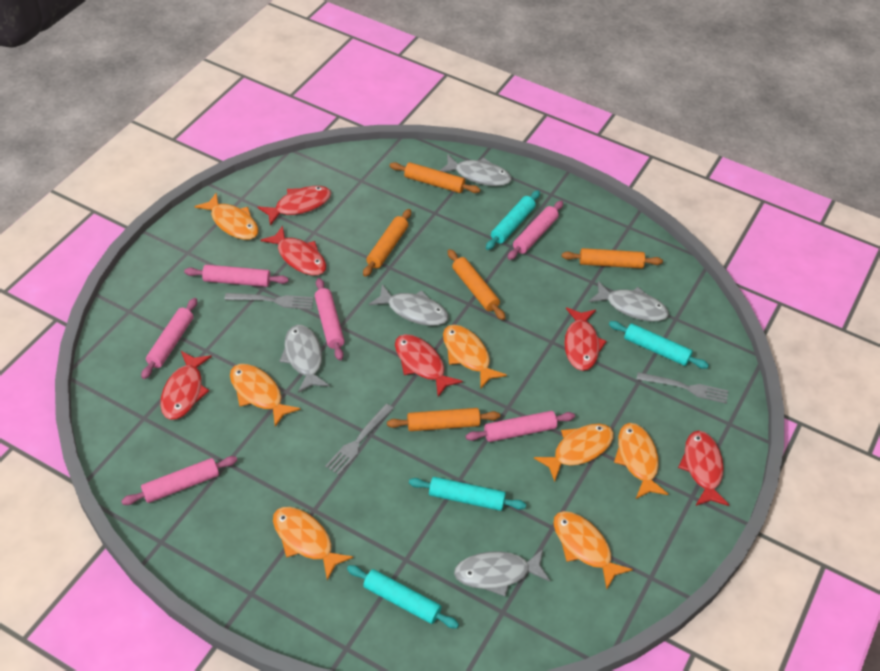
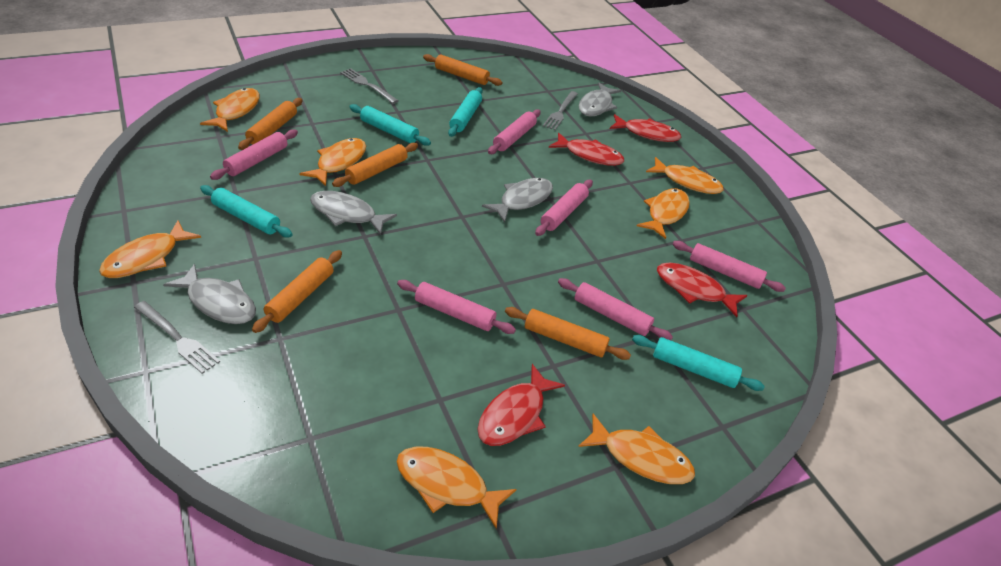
grey fish: 5 -> 4
red fish: 6 -> 4

